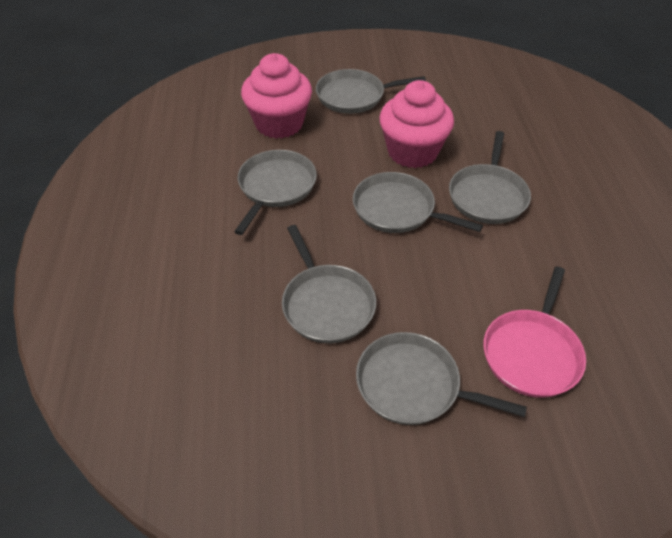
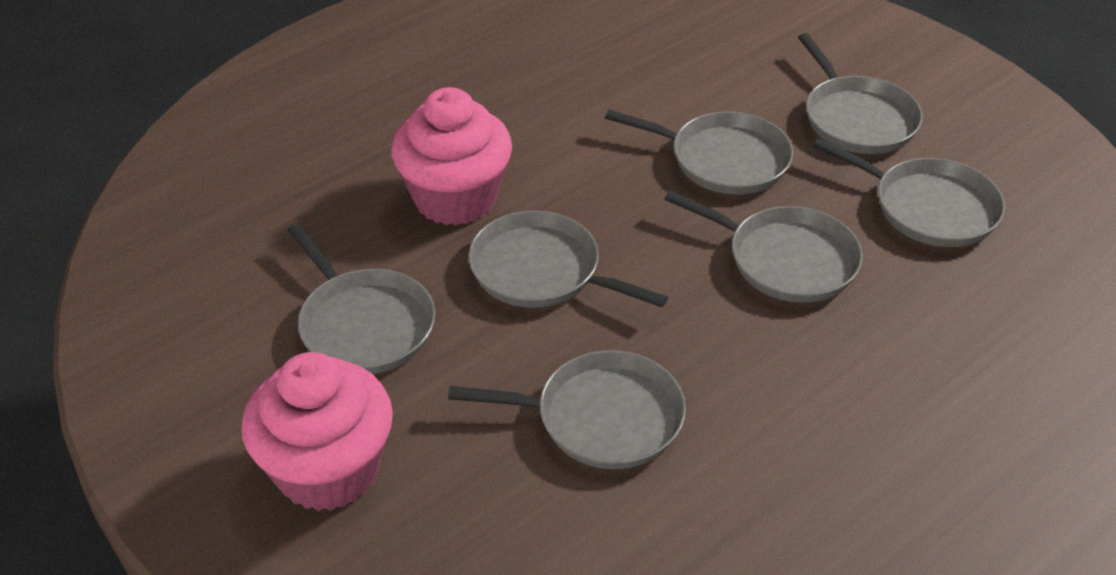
grey pan: 6 -> 7
pink pan: 1 -> 0

